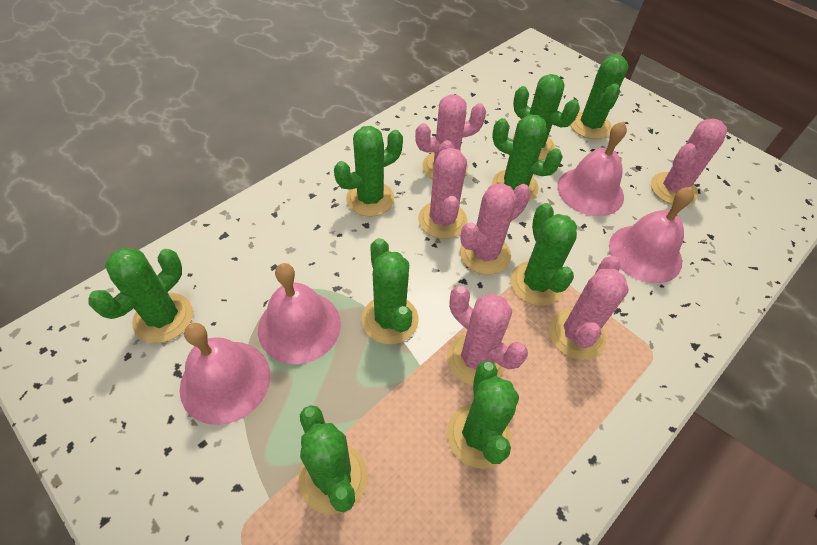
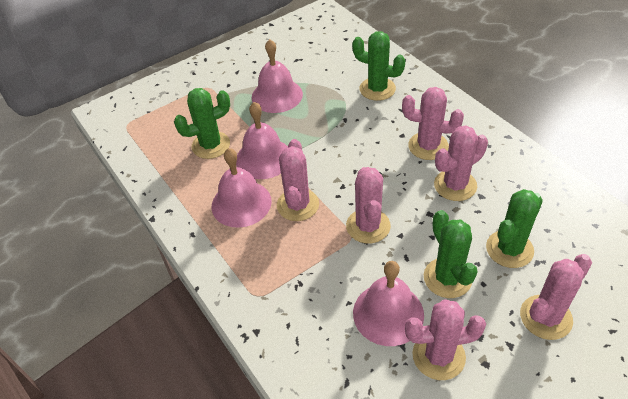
green cactus: 9 -> 4

